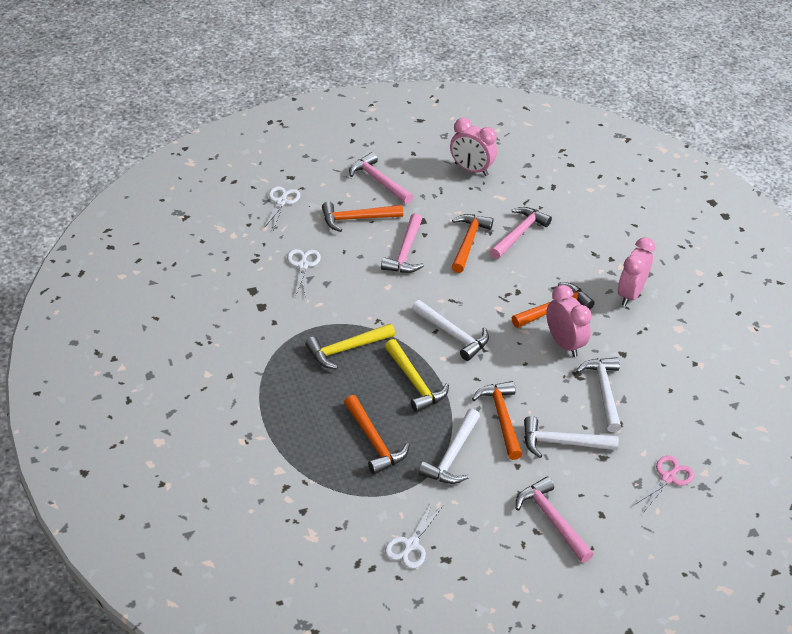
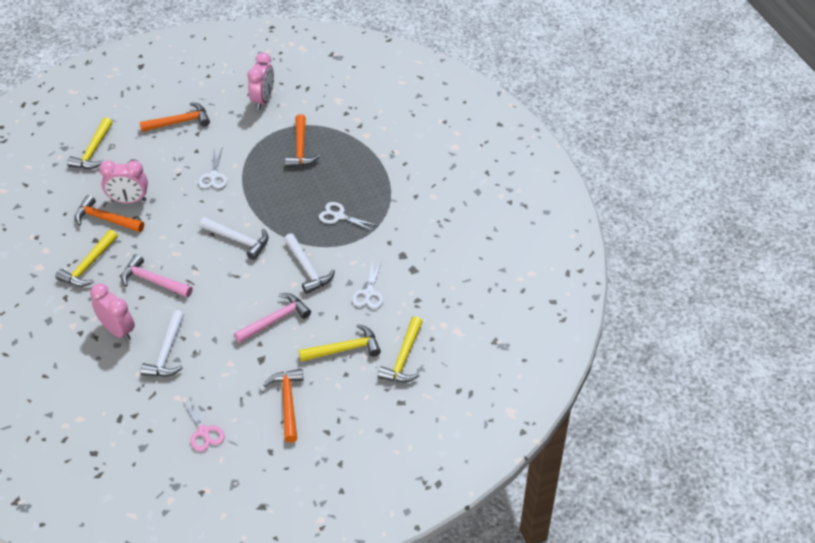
orange hammer: 5 -> 4
pink hammer: 4 -> 2
white hammer: 4 -> 3
yellow hammer: 2 -> 4

